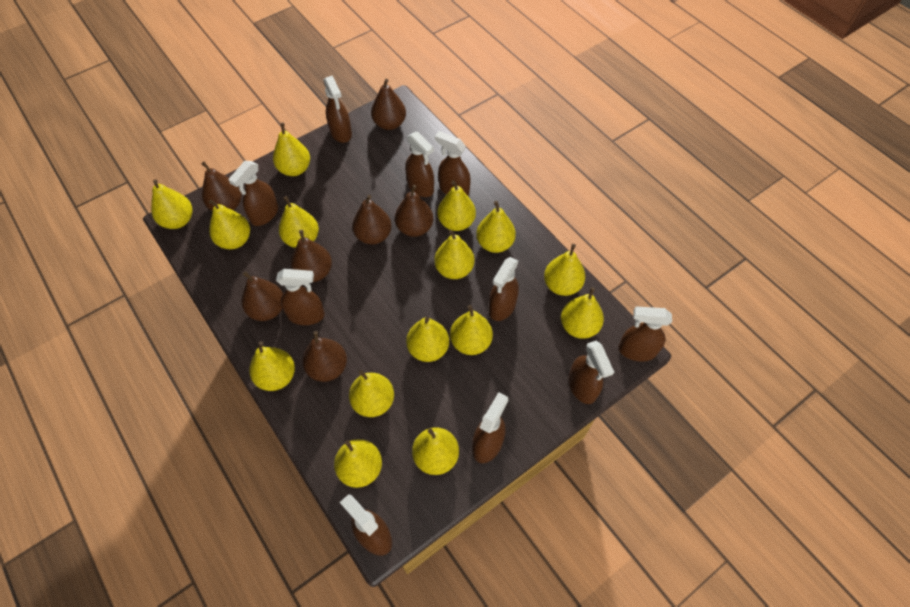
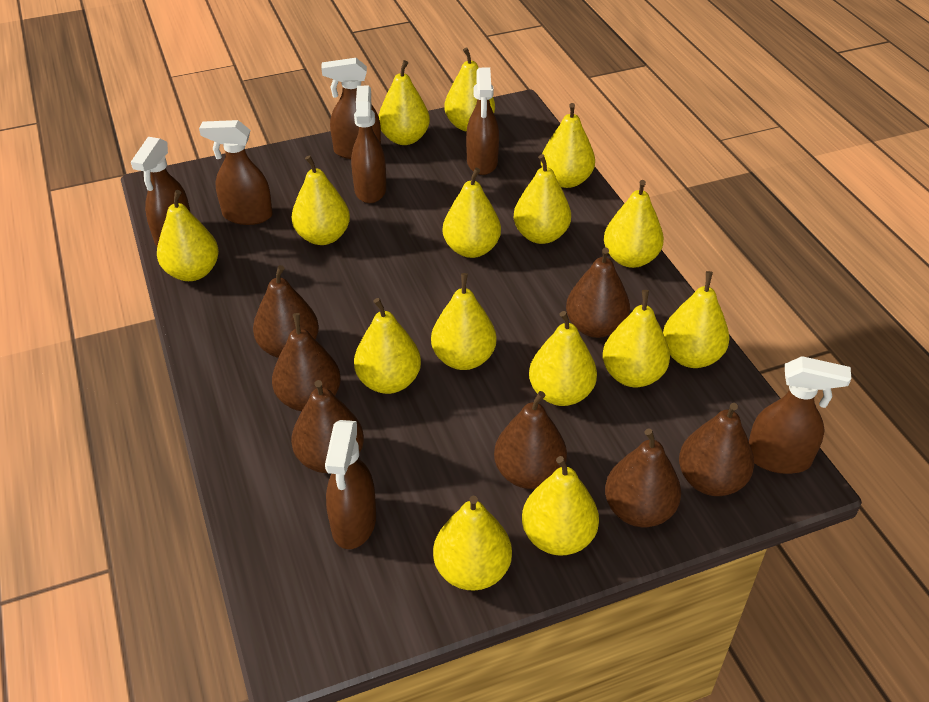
brown spray bottle: 10 -> 7

